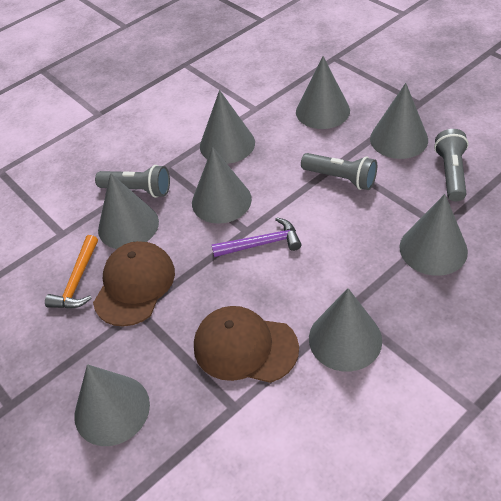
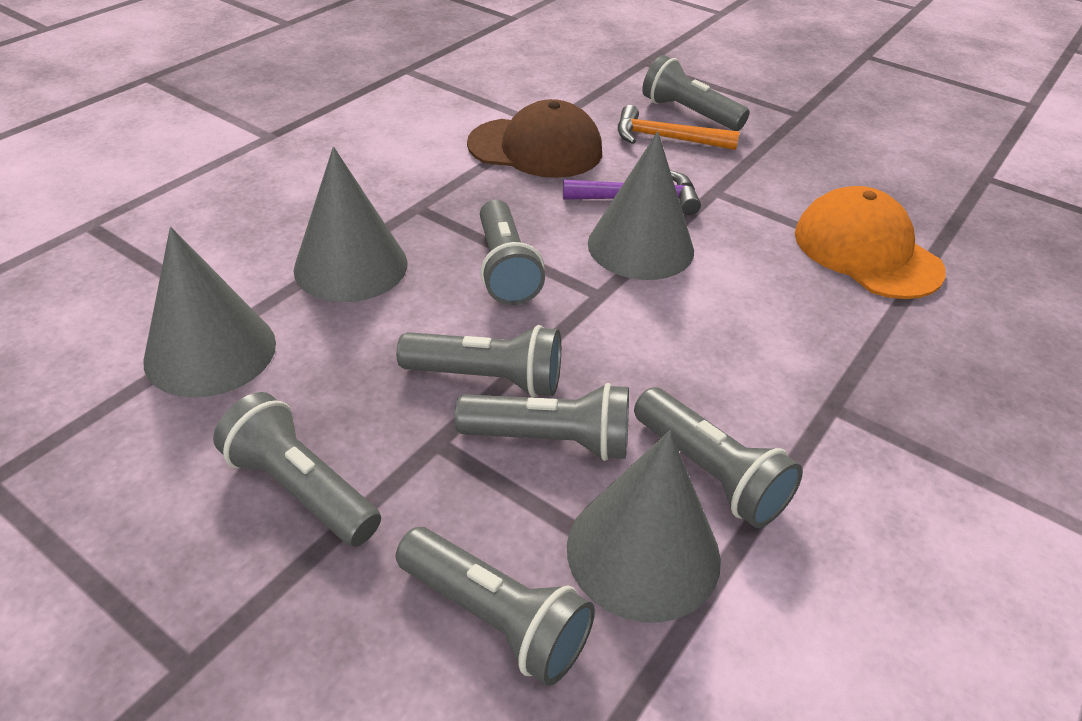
brown cap: 2 -> 1
grey cone: 8 -> 4
grey flashlight: 3 -> 7
orange cap: 0 -> 1

